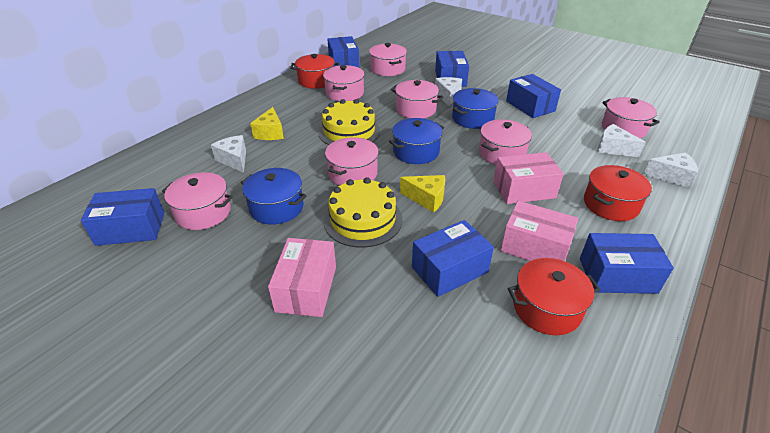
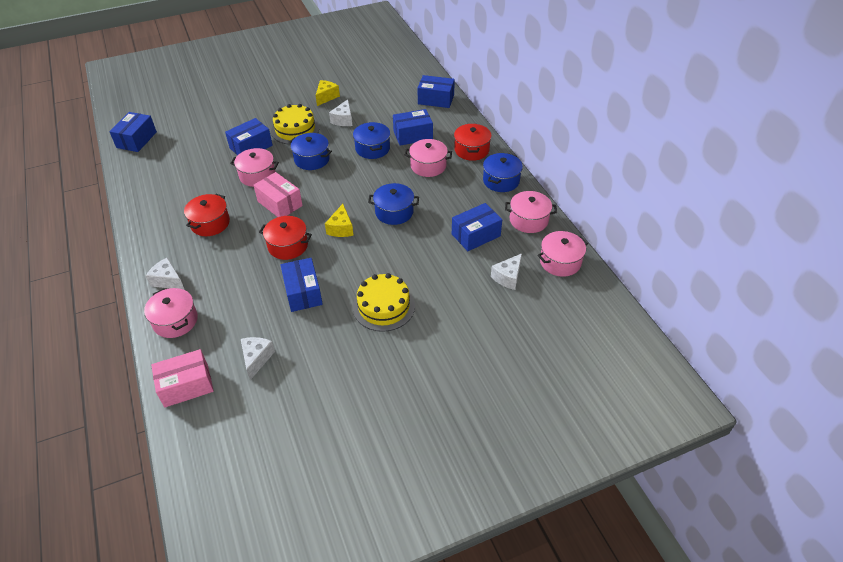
blue pot: 3 -> 4
pink box: 3 -> 2
pink pot: 7 -> 5

